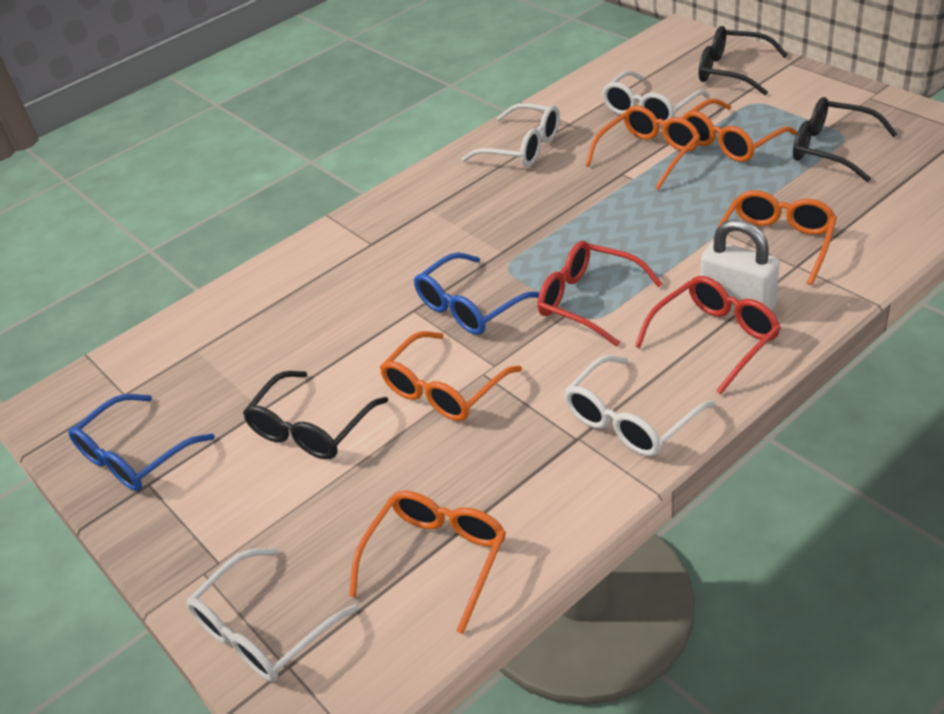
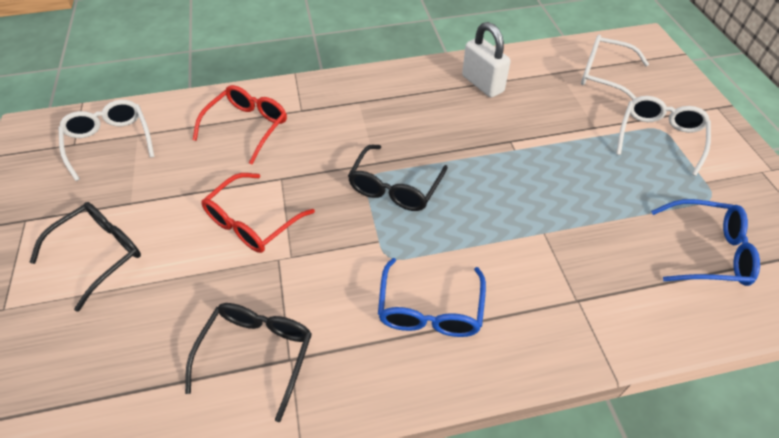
orange glasses: 5 -> 0
white glasses: 4 -> 3

